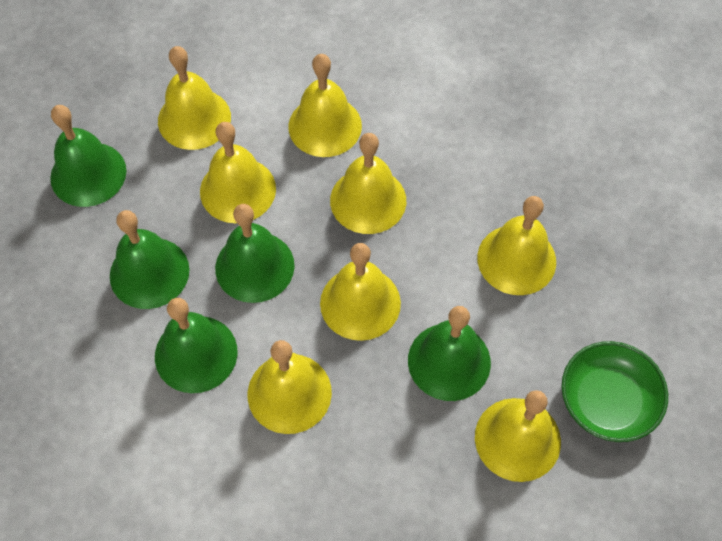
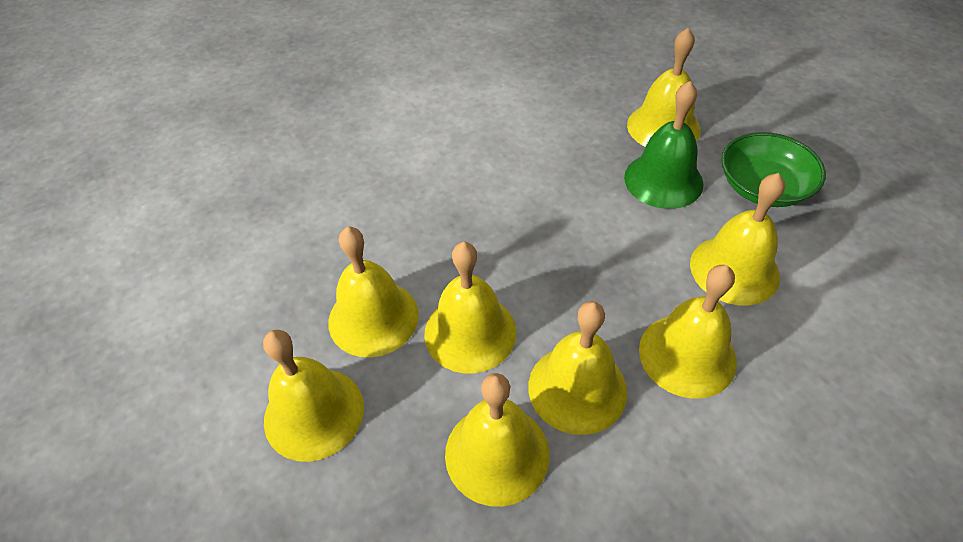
green bell: 5 -> 1

